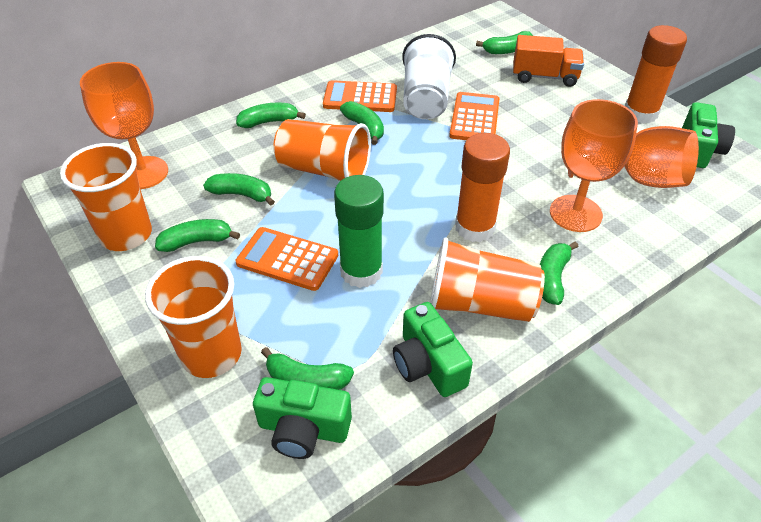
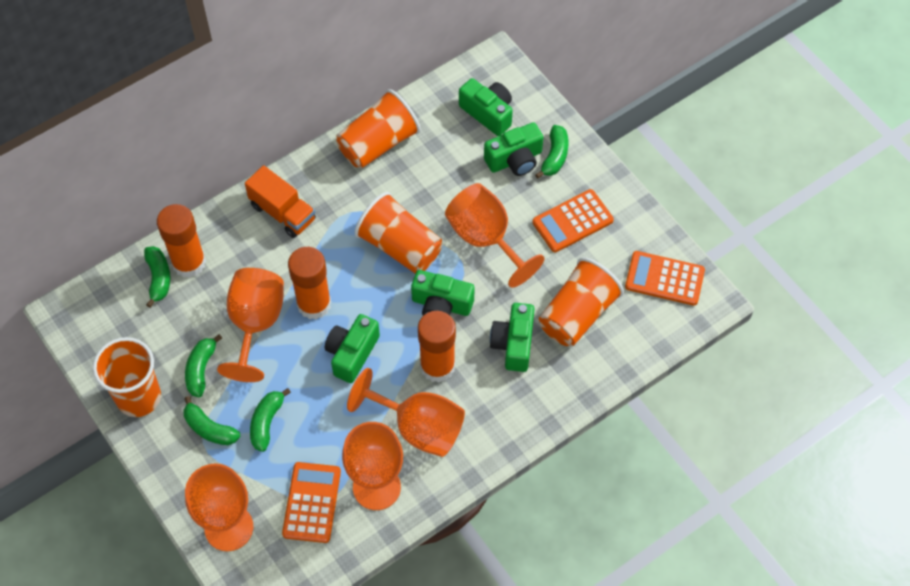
green banana: 7 -> 5
green camera: 3 -> 5
green glue stick: 1 -> 0
orange glue stick: 2 -> 3
orange goblet: 3 -> 5
white cup: 1 -> 0

